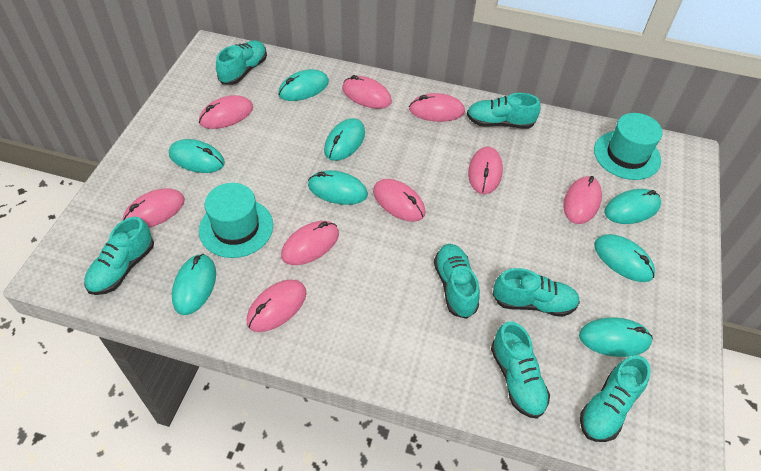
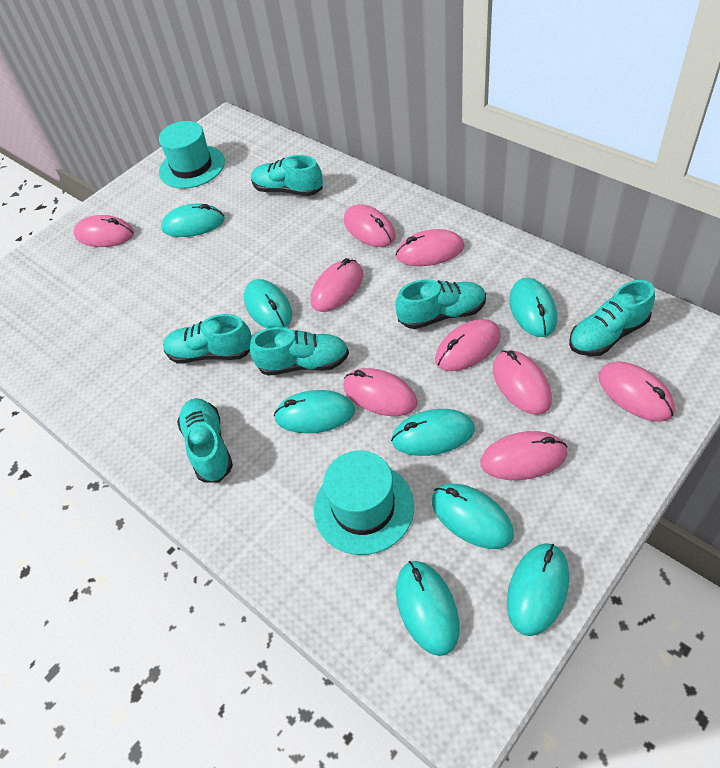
turquoise shoe: 7 -> 6

